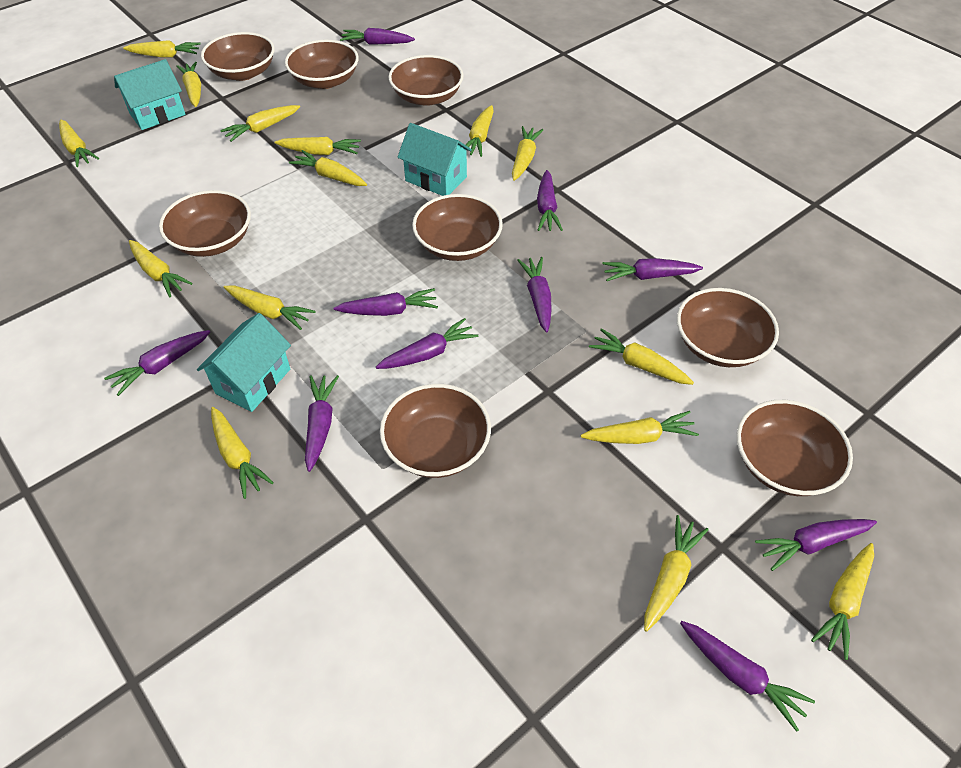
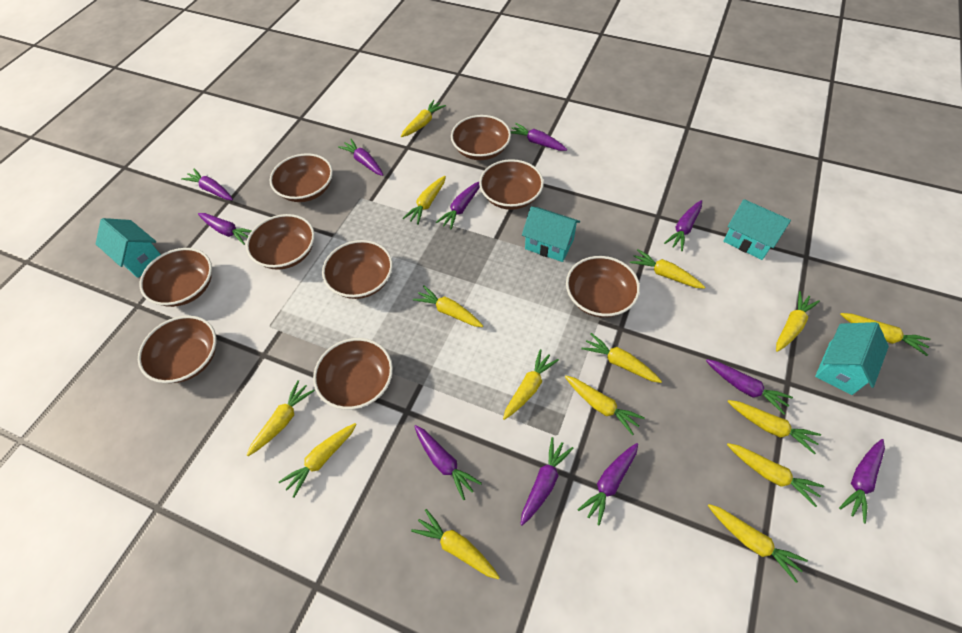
brown bowl: 8 -> 9
purple carrot: 10 -> 11
turquoise house: 3 -> 4

